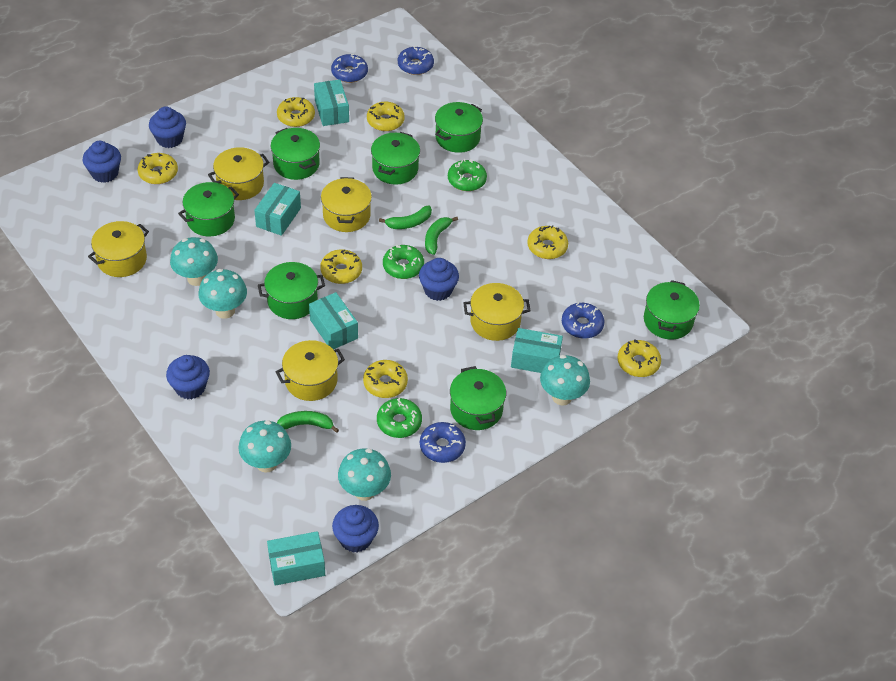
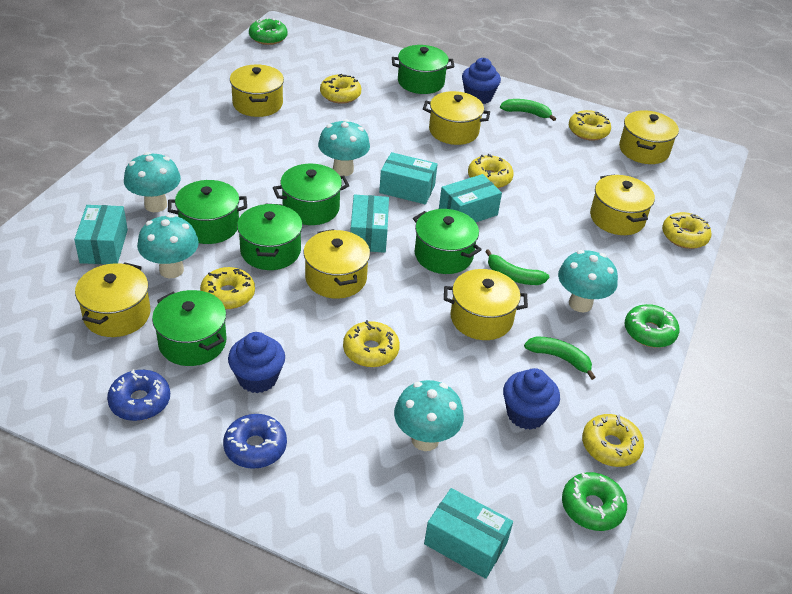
blue cupcake: 5 -> 3
blue donut: 4 -> 2
green pot: 7 -> 6
yellow pot: 5 -> 7

